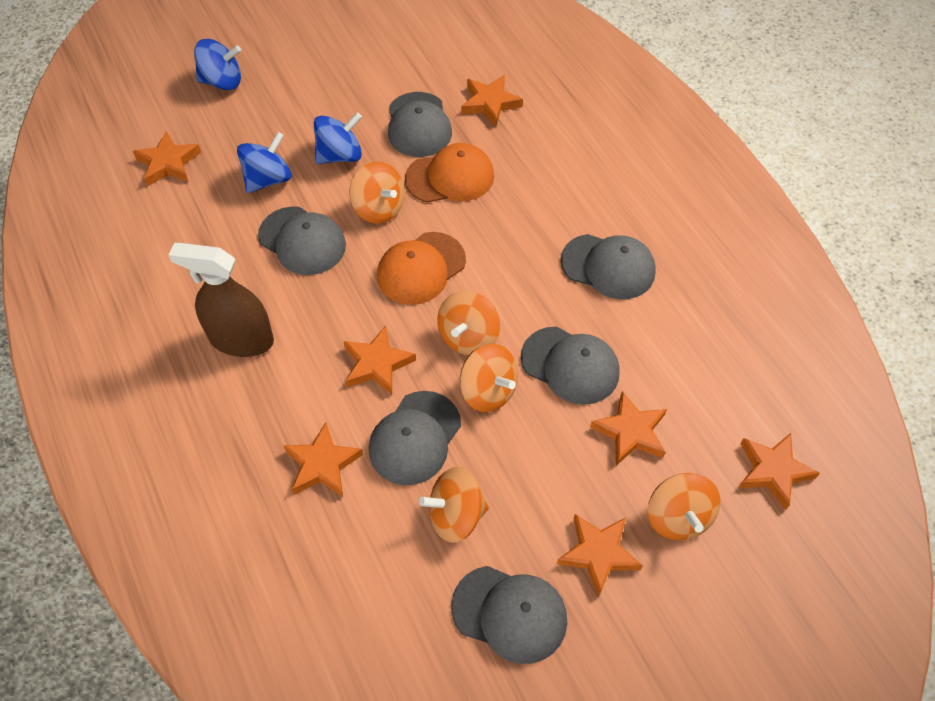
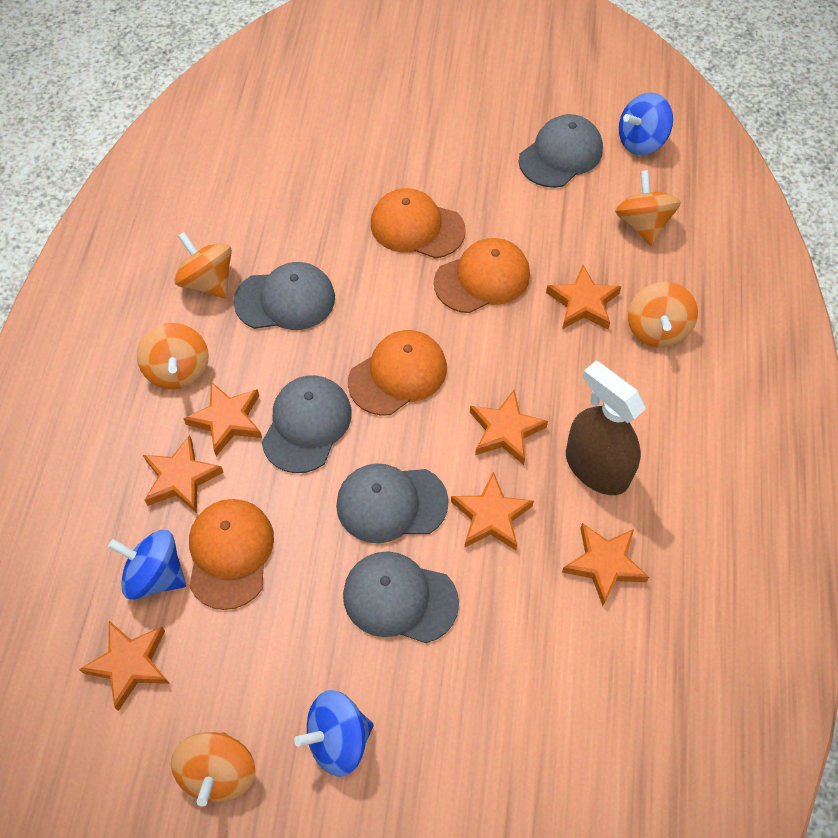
grey cap: 6 -> 5
orange cap: 2 -> 4

